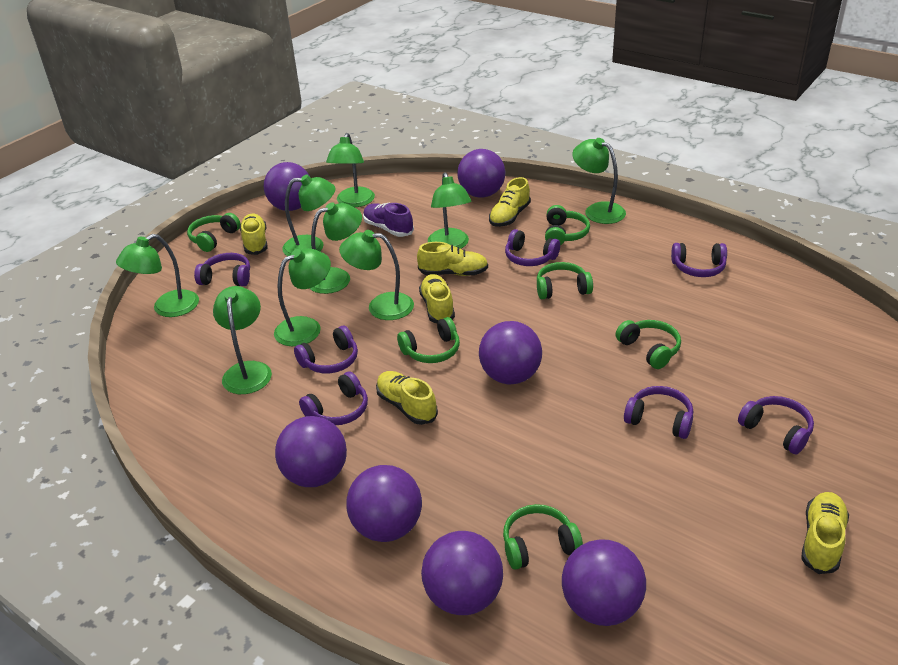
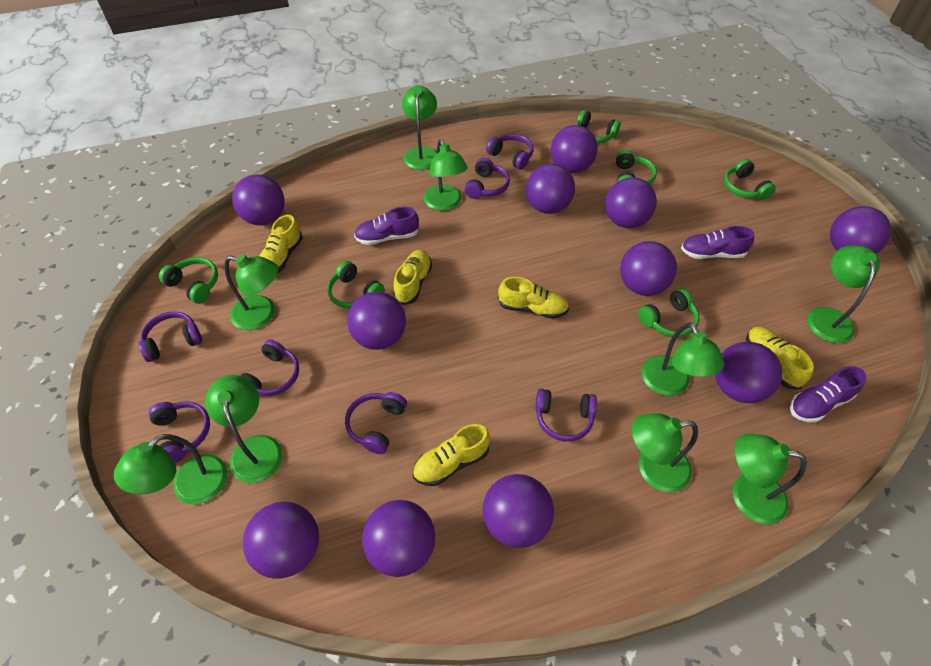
purple ball: 7 -> 11
purple shoe: 1 -> 3
yellow shoe: 6 -> 5

